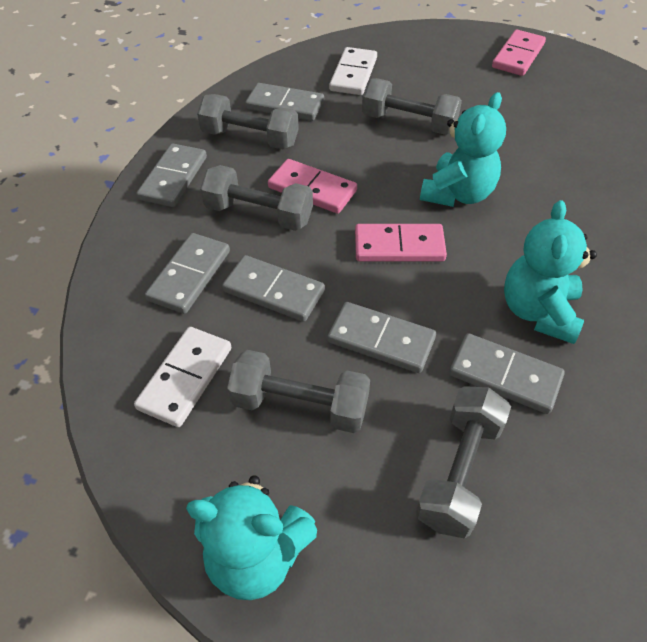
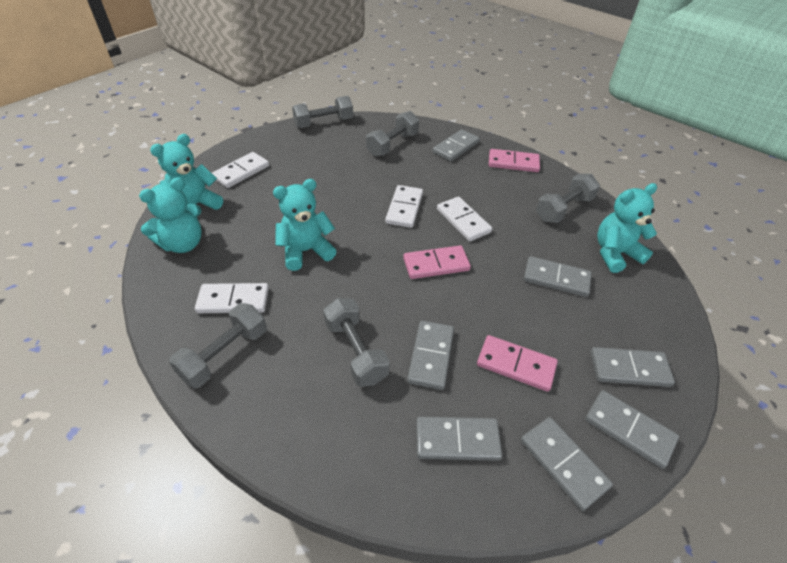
grey domino: 6 -> 7
turquoise teddy bear: 3 -> 4
white domino: 2 -> 4

